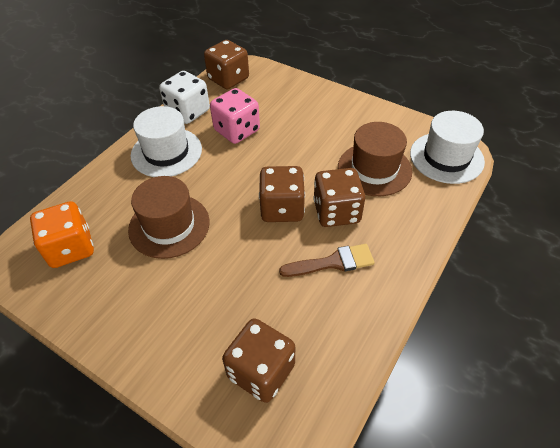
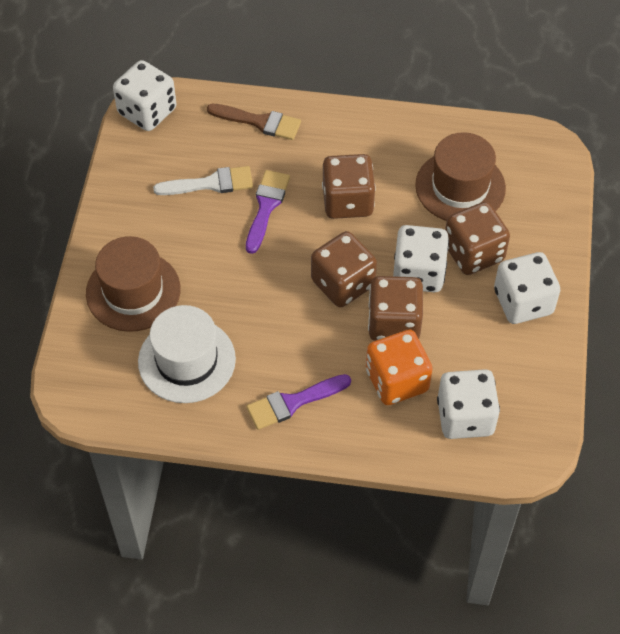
pink dice: 1 -> 0
purple brush: 0 -> 2
white brush: 0 -> 1
white dice: 1 -> 4
white hat: 2 -> 1

